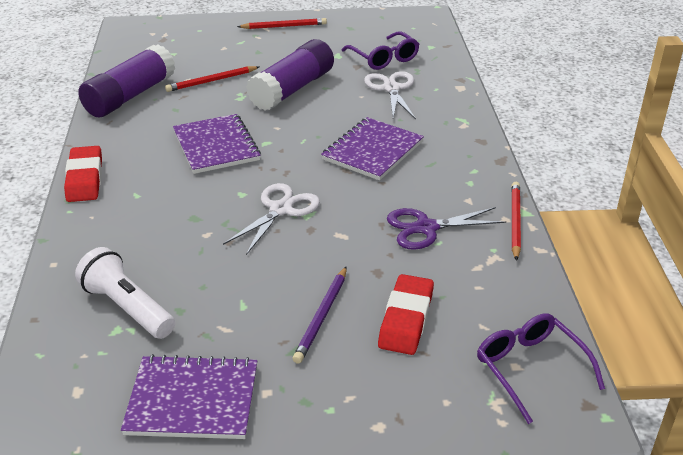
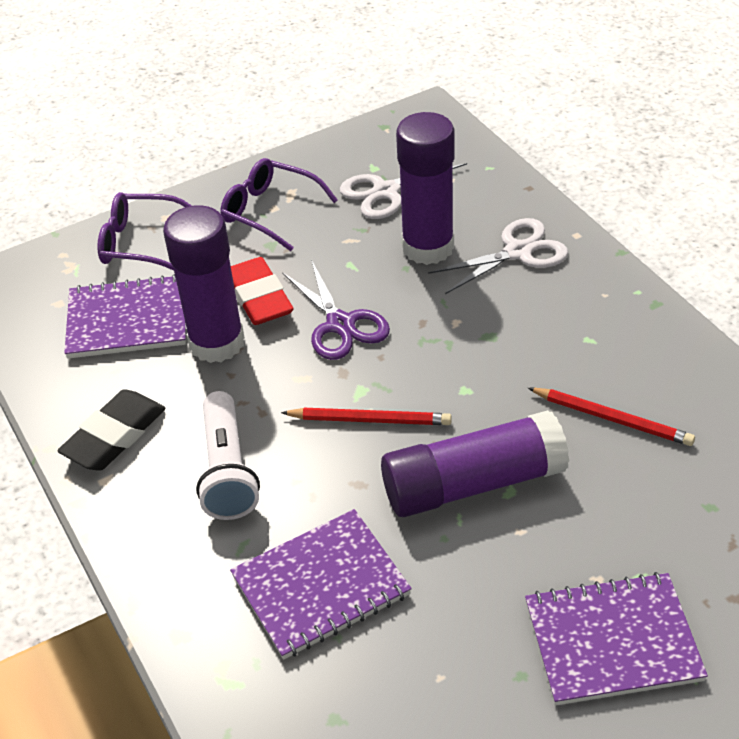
black eraser: 0 -> 1
purple glue stick: 2 -> 3
purple pencil: 1 -> 0
red eraser: 2 -> 1
red pencil: 3 -> 2

